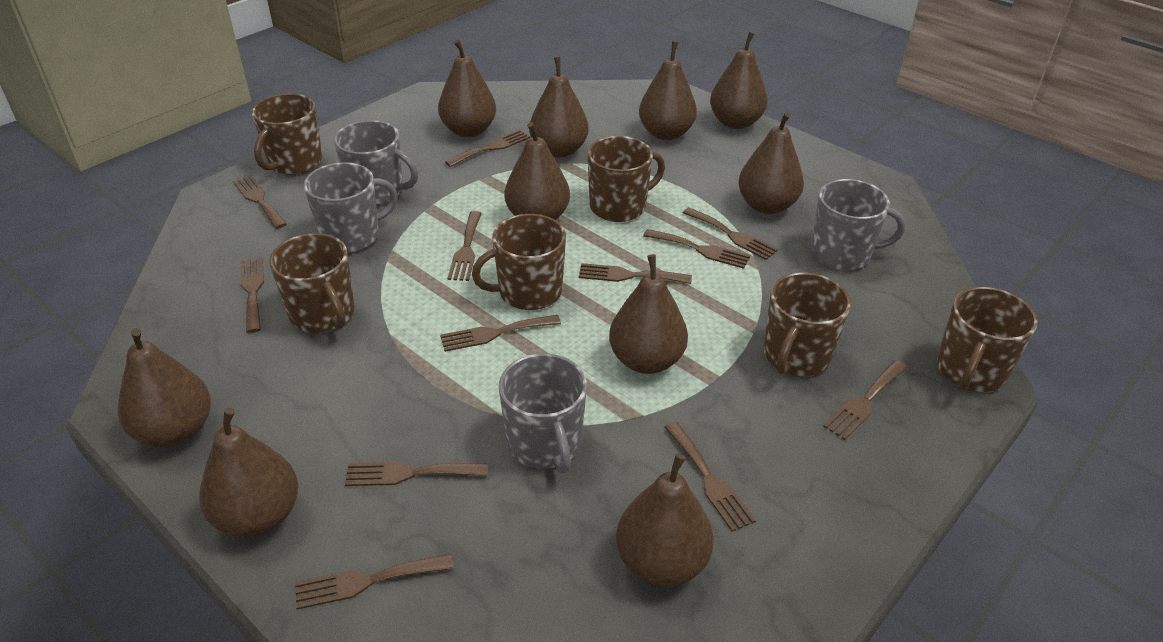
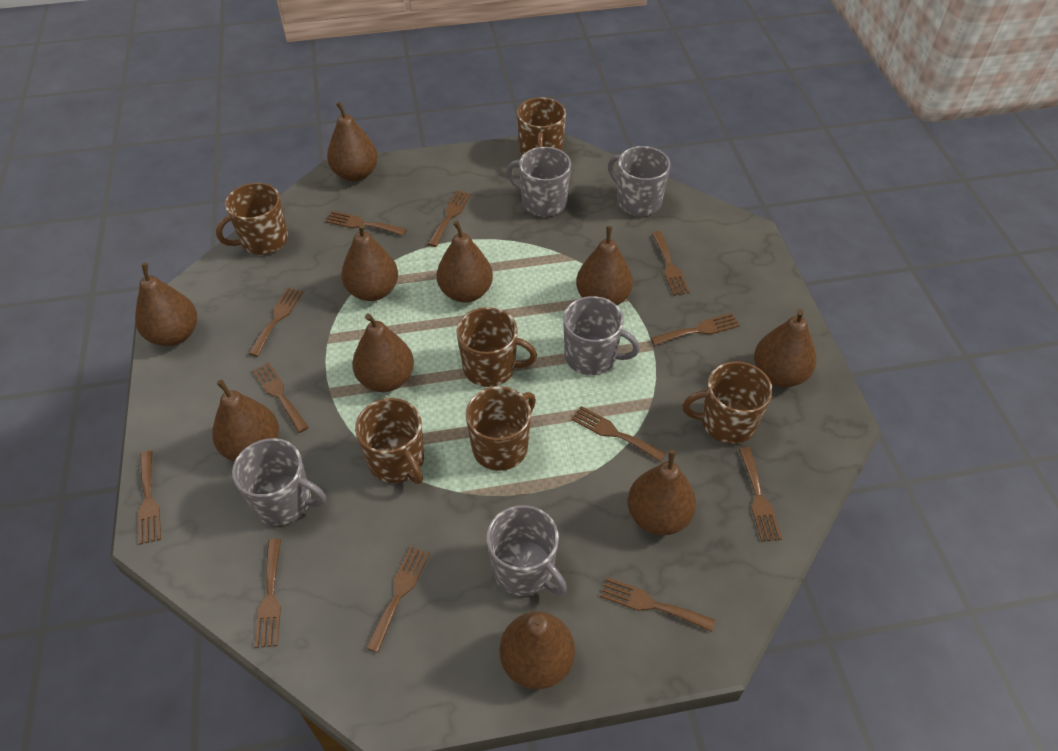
grey mug: 4 -> 5

